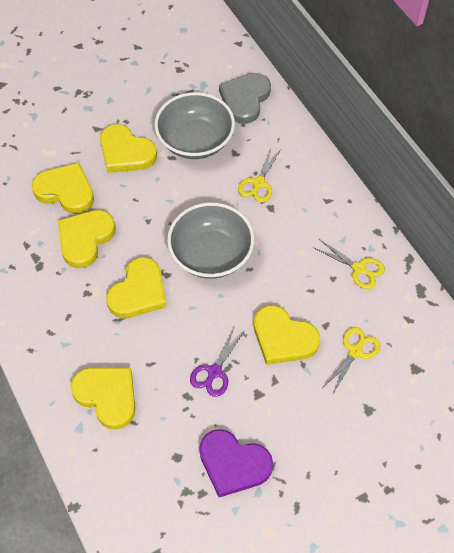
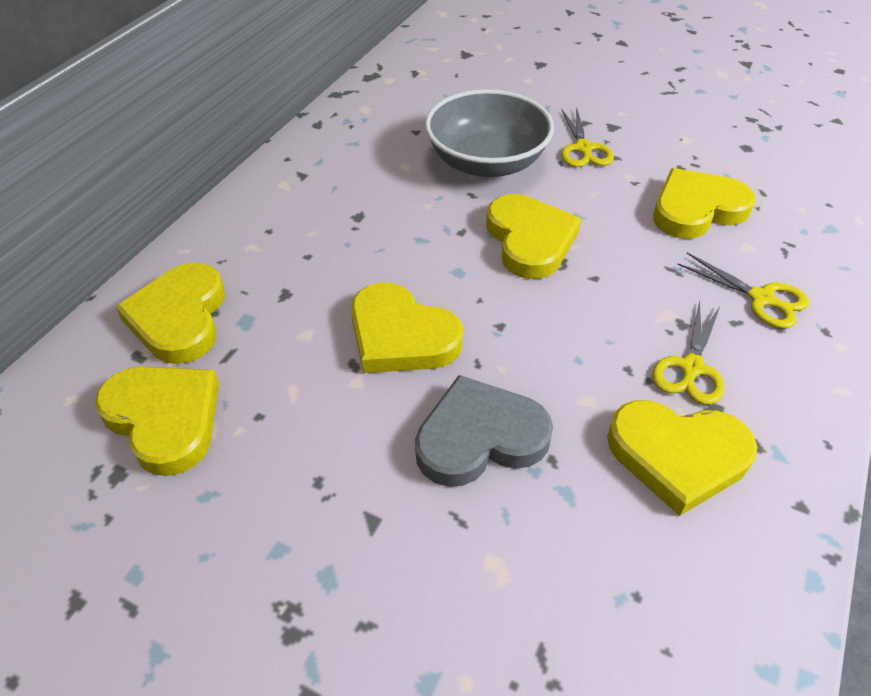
grey bowl: 2 -> 1
purple heart: 1 -> 0
purple scissors: 1 -> 0

